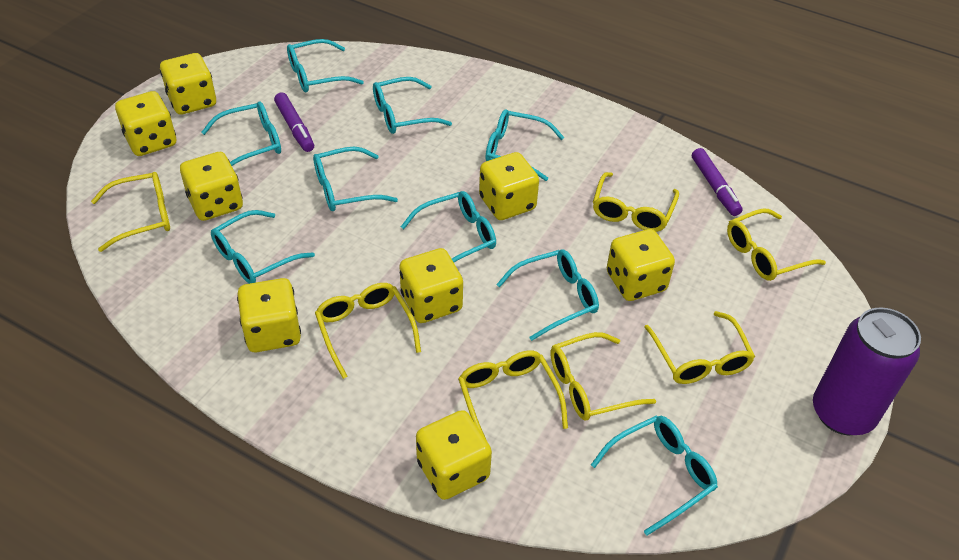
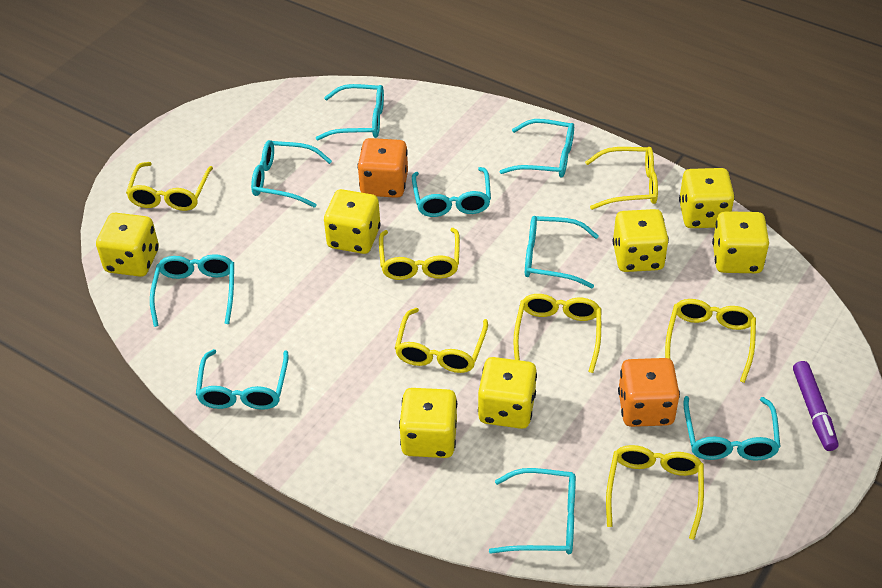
orange dice: 0 -> 2
purple can: 1 -> 0
purple marker: 2 -> 1
yellow dice: 8 -> 7

